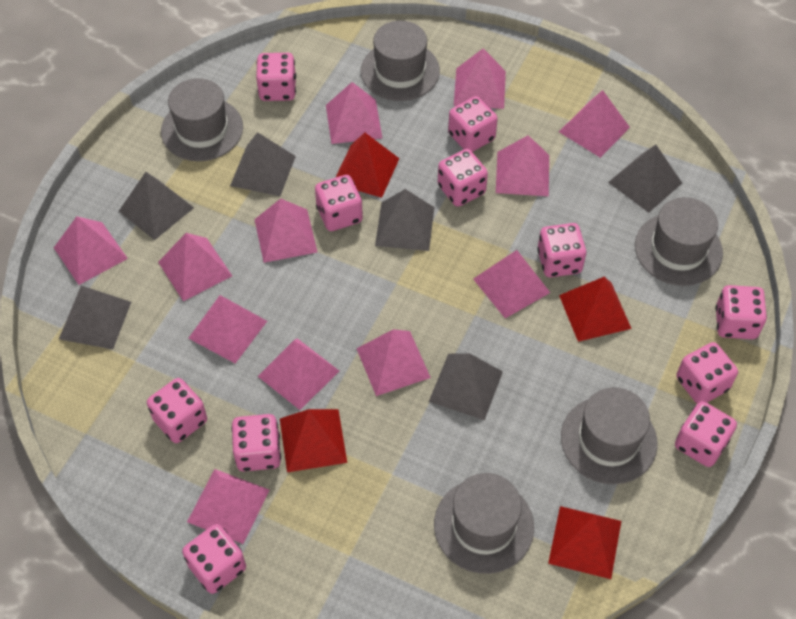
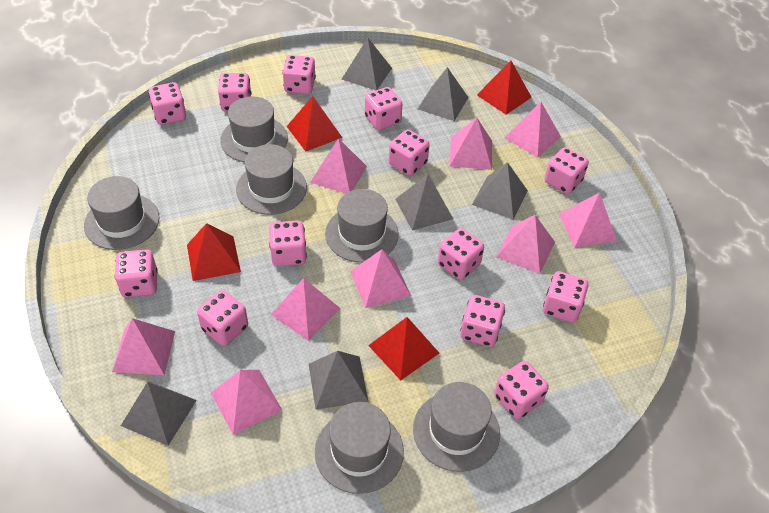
grey hat: 5 -> 6
pink dice: 11 -> 13
pink pyramid: 12 -> 9

